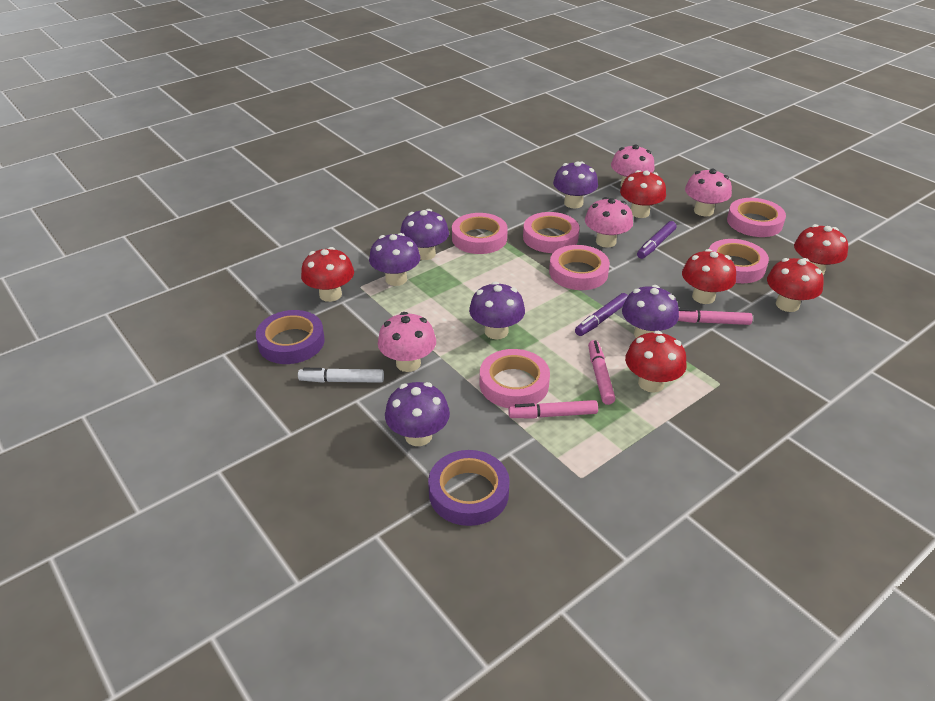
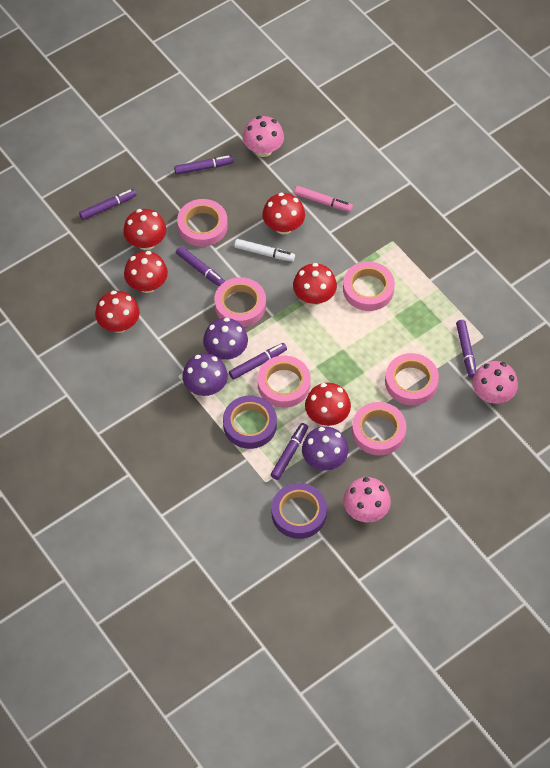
pink marker: 3 -> 1
pink mushroom: 4 -> 3
purple marker: 2 -> 6
purple mushroom: 6 -> 3

